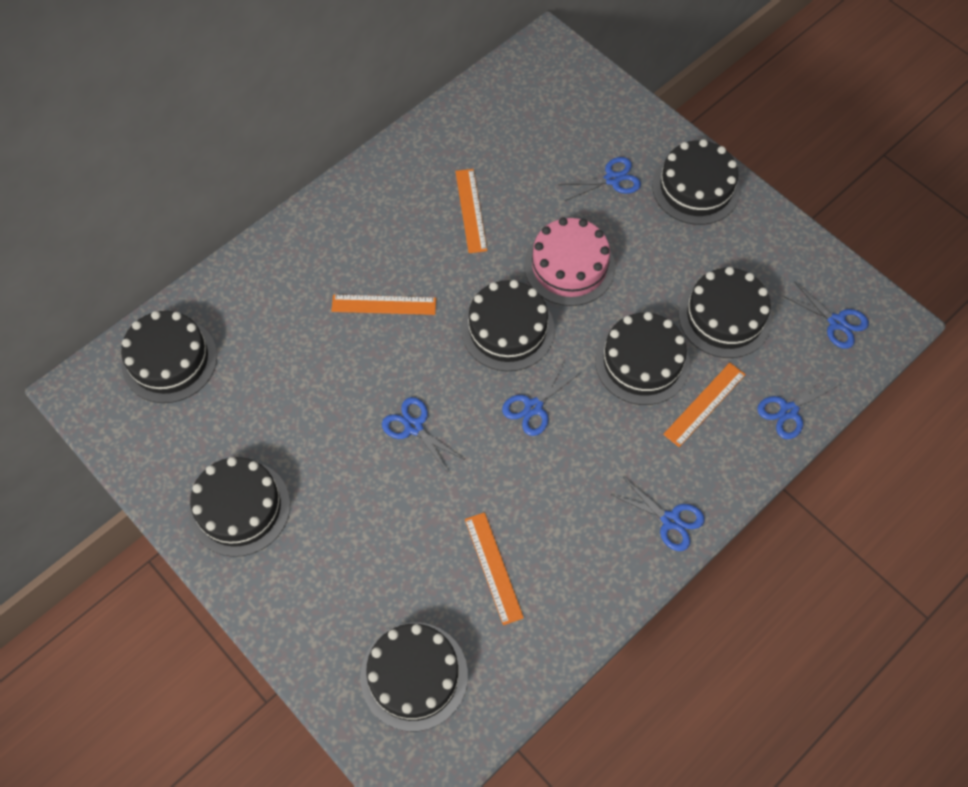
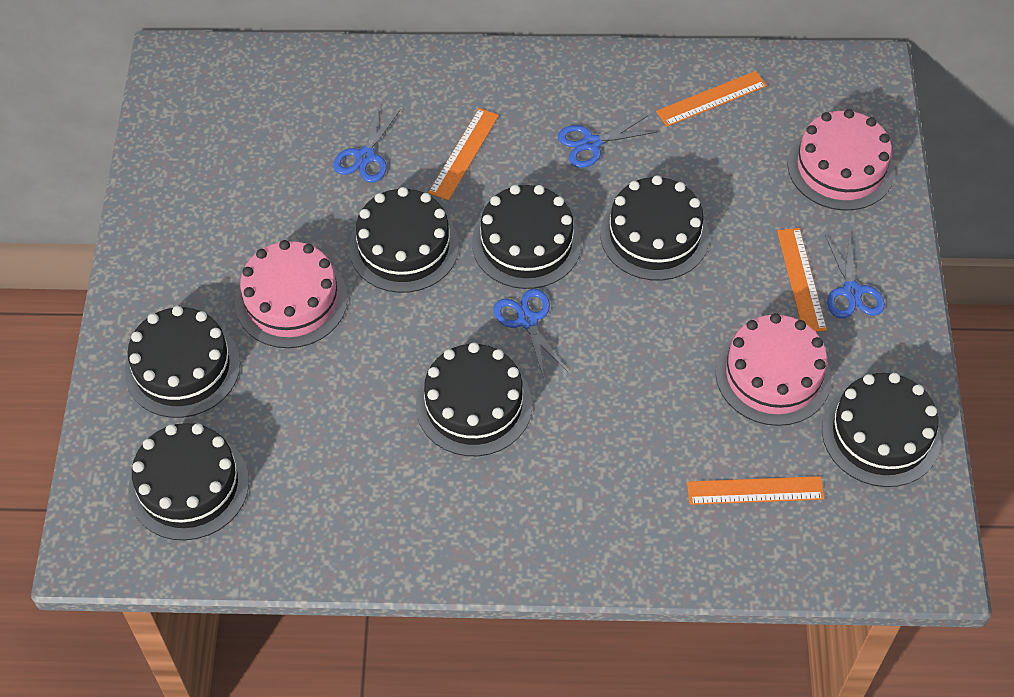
blue scissors: 6 -> 4
pink cake: 1 -> 3

